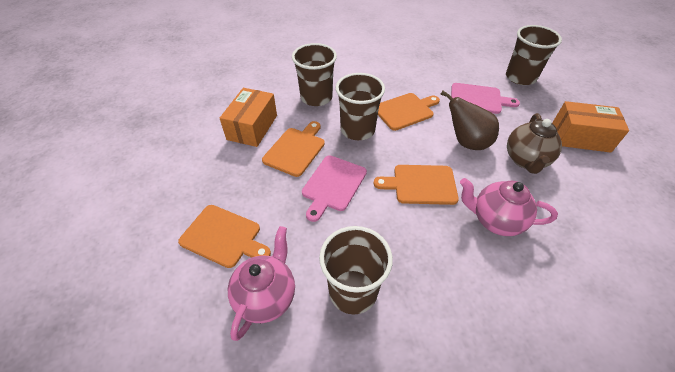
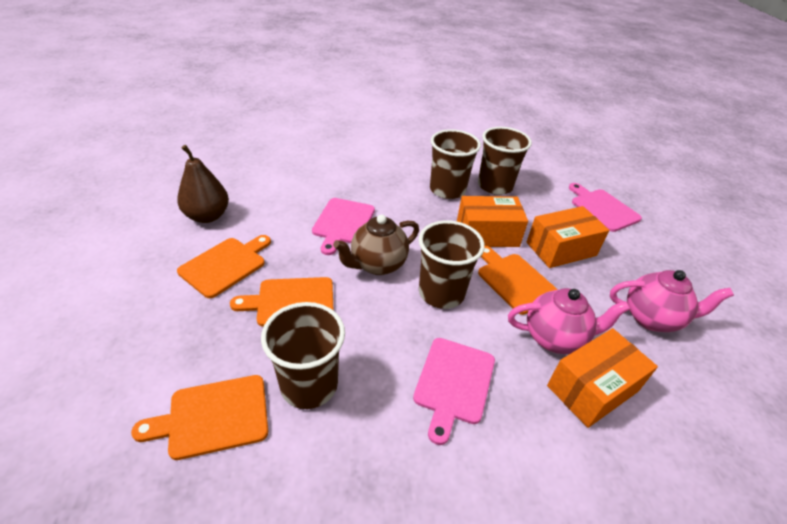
orange box: 2 -> 3
pink cutting board: 2 -> 3

